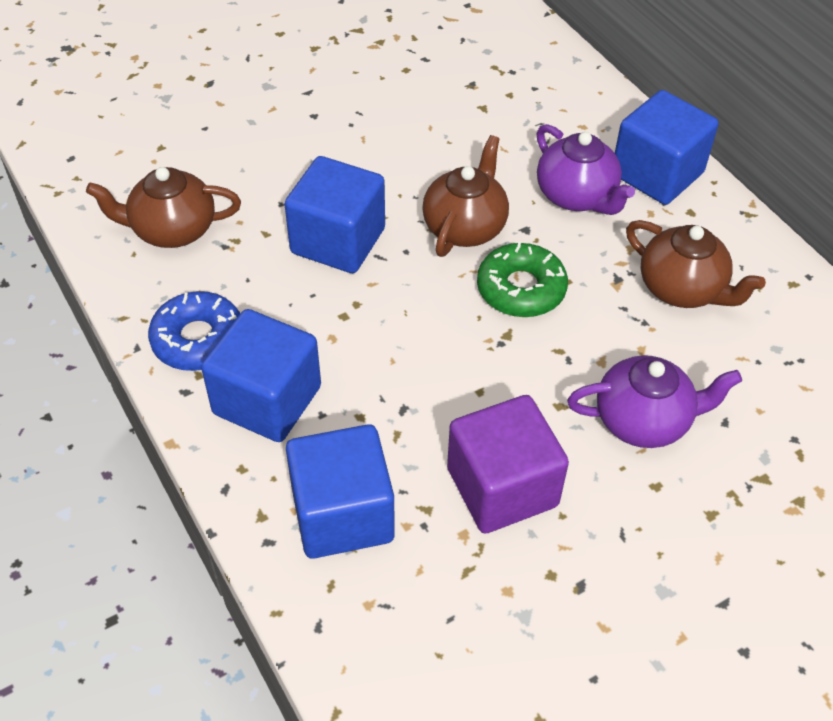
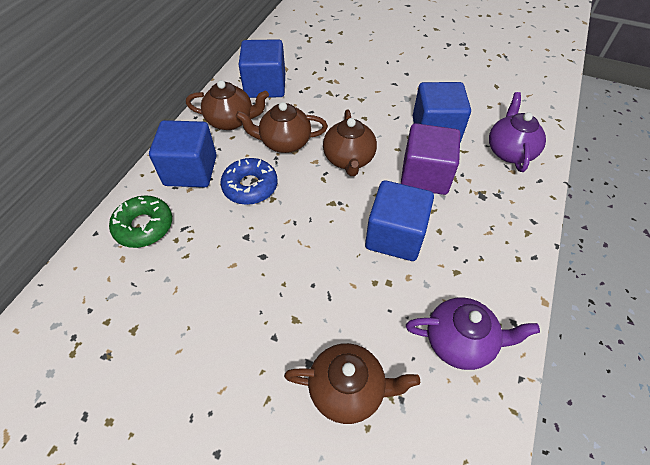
brown teapot: 3 -> 4

